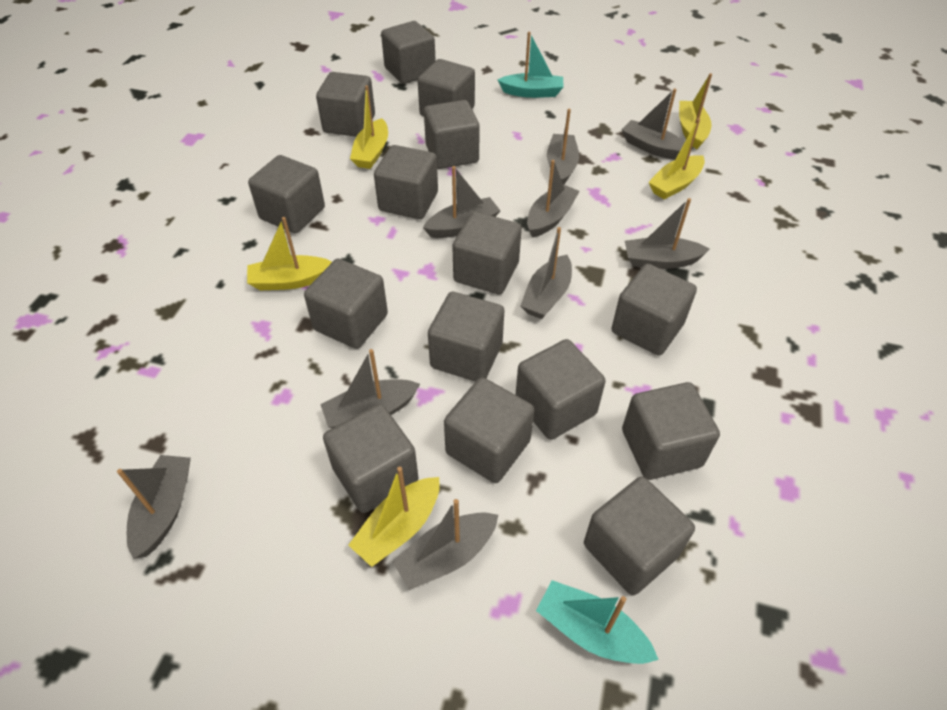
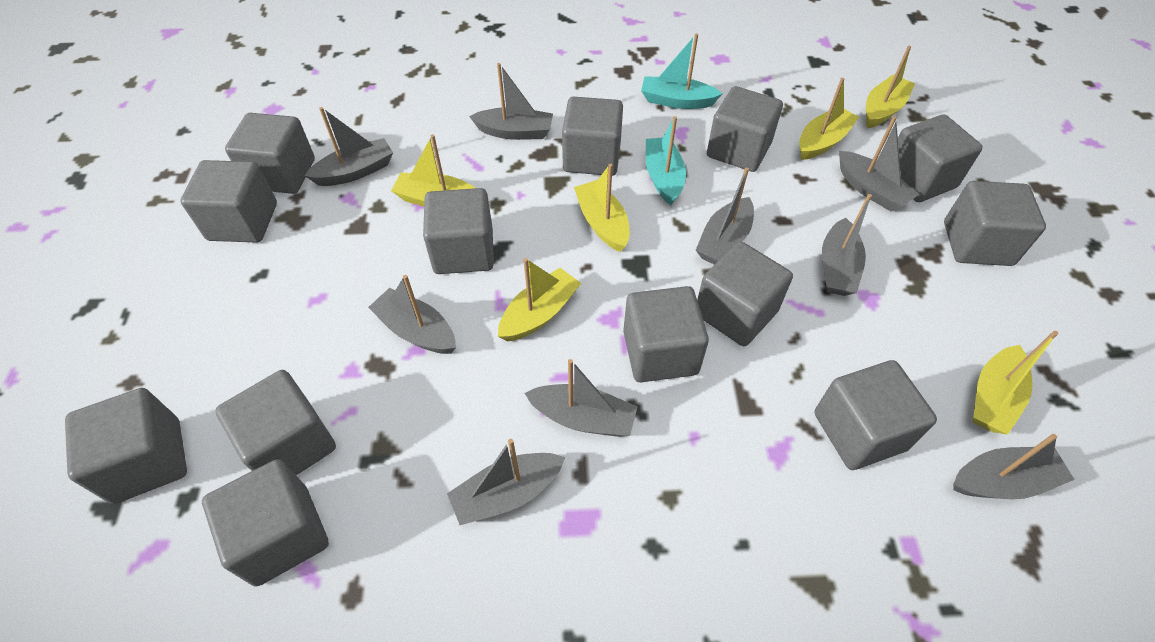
grey cube: 15 -> 13
yellow boat: 5 -> 6

